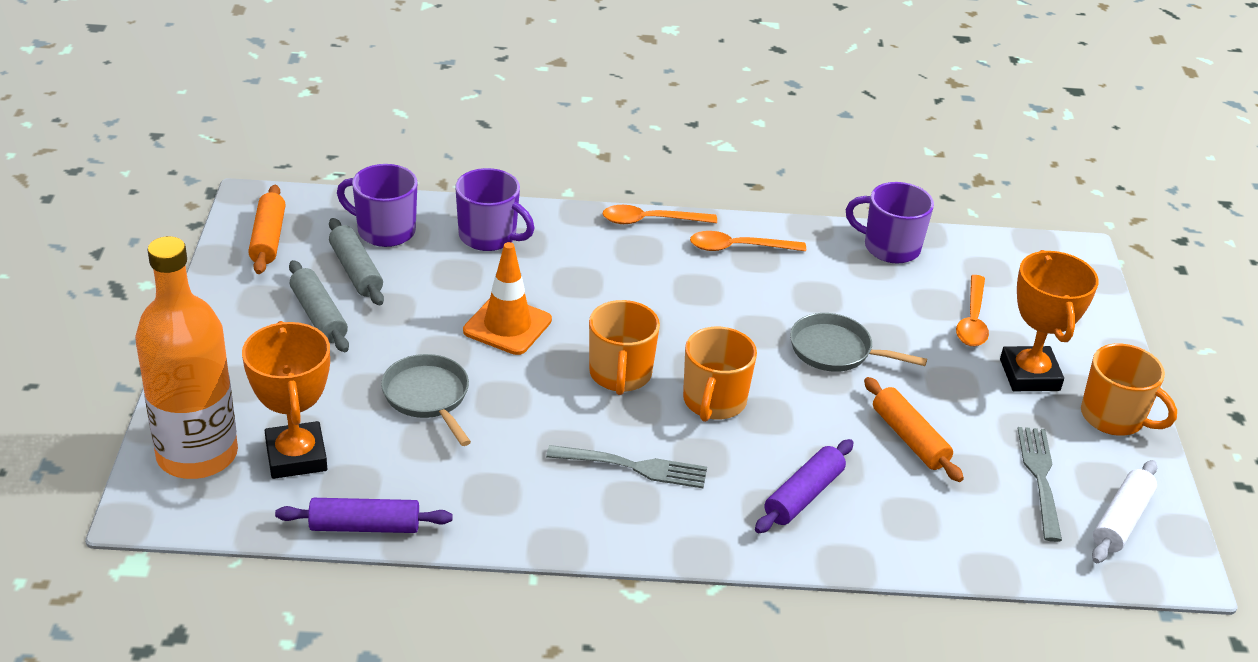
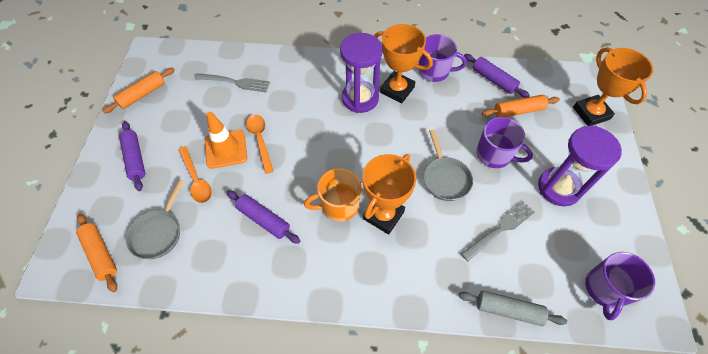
grey rolling pin: 2 -> 1
orange bottle: 1 -> 0
orange mug: 3 -> 1
orange rolling pin: 2 -> 3
orange spoon: 3 -> 2
orange trophy: 2 -> 3
purple hourglass: 0 -> 2
purple rolling pin: 2 -> 3
white rolling pin: 1 -> 0

